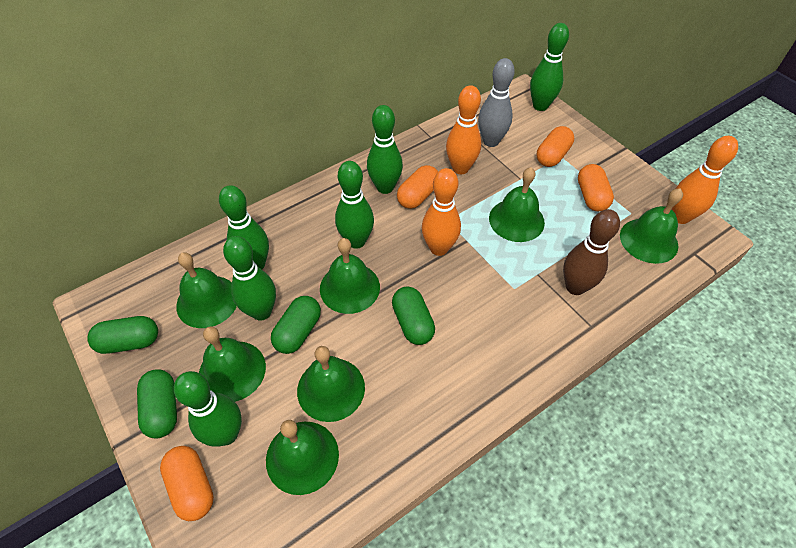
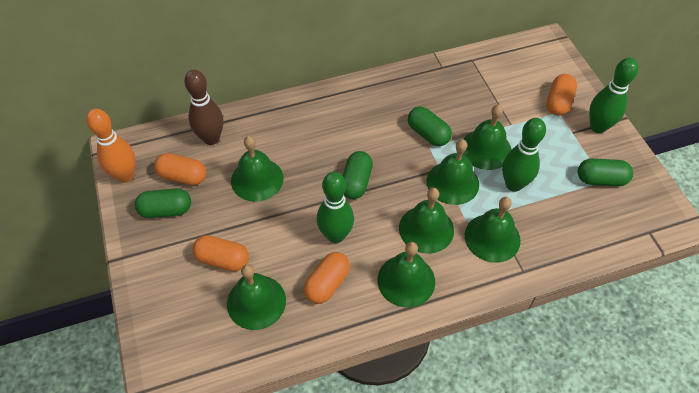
green bowling pin: 6 -> 3
grey bowling pin: 1 -> 0
orange bowling pin: 3 -> 1

